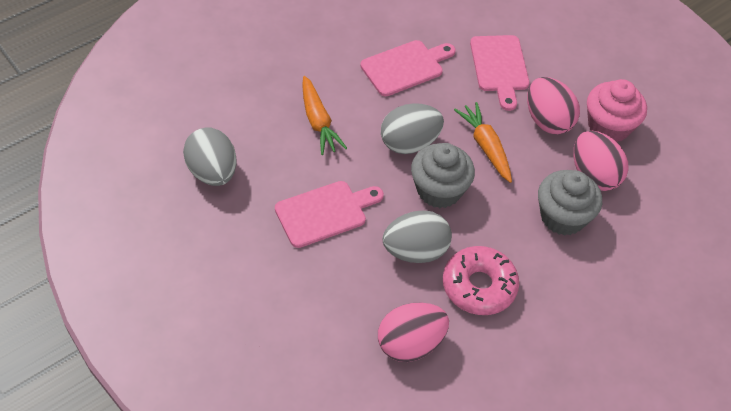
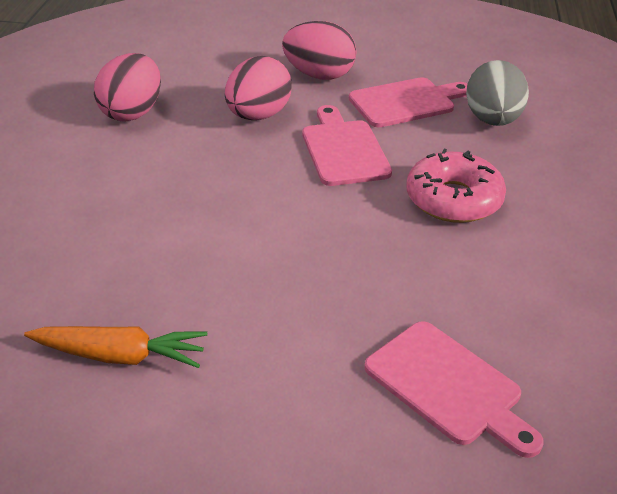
grey cupcake: 2 -> 0
grey egg: 3 -> 1
orange carrot: 2 -> 1
pink cupcake: 1 -> 0

